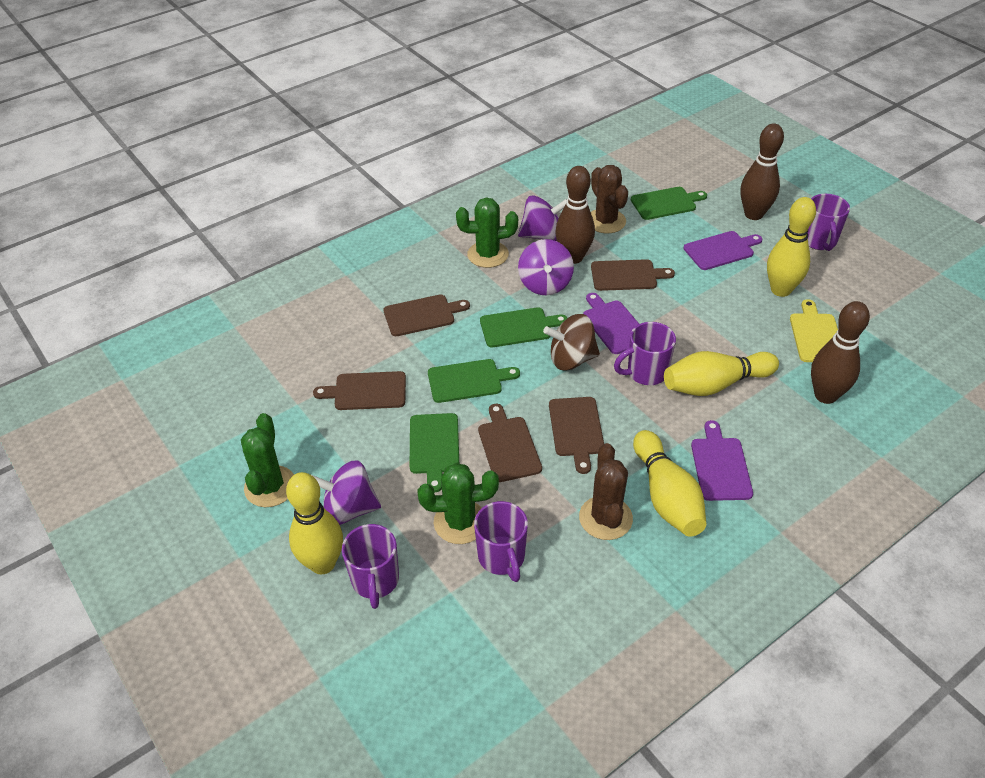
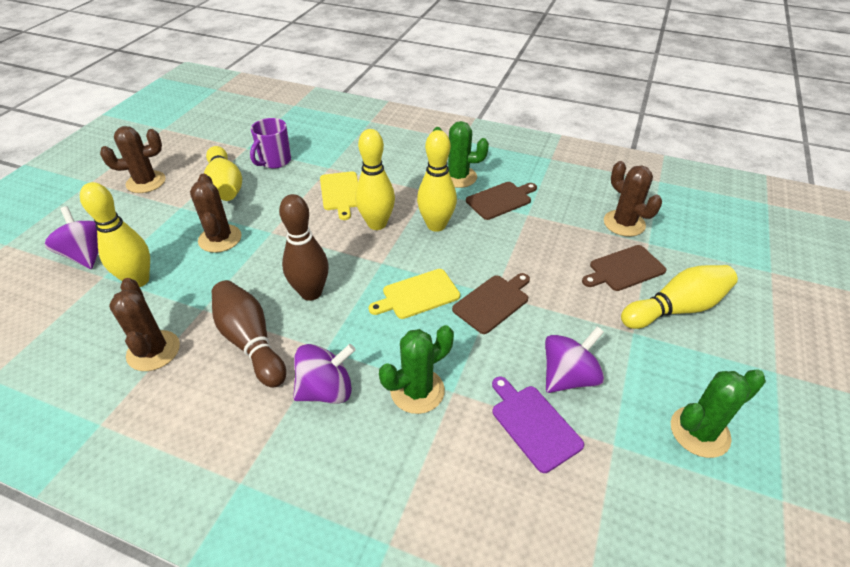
brown bowling pin: 3 -> 2
brown cactus: 2 -> 4
brown cutting board: 5 -> 3
brown spinning top: 1 -> 0
green cutting board: 4 -> 0
purple cutting board: 3 -> 1
purple mug: 4 -> 1
yellow bowling pin: 4 -> 5
yellow cutting board: 1 -> 2

